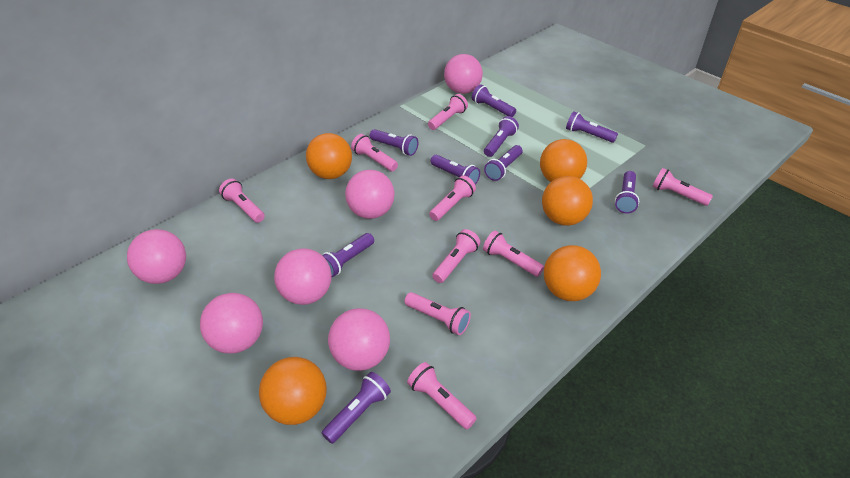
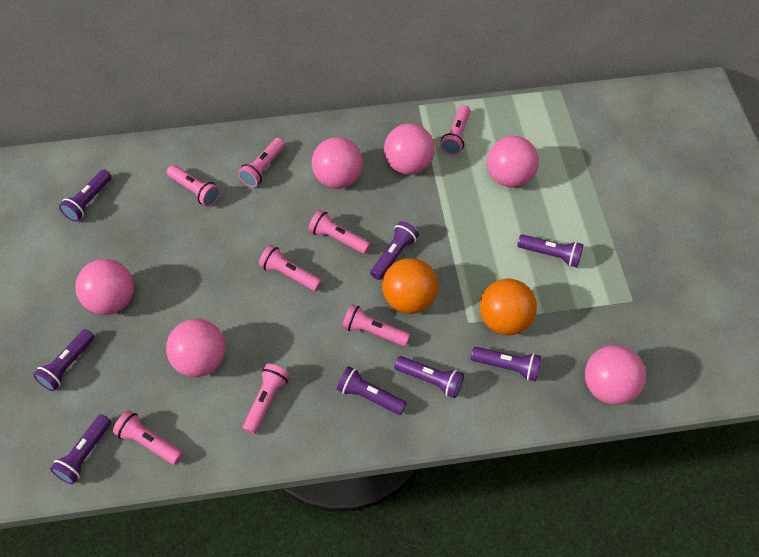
orange ball: 5 -> 2
pink flashlight: 9 -> 8
purple flashlight: 9 -> 8

